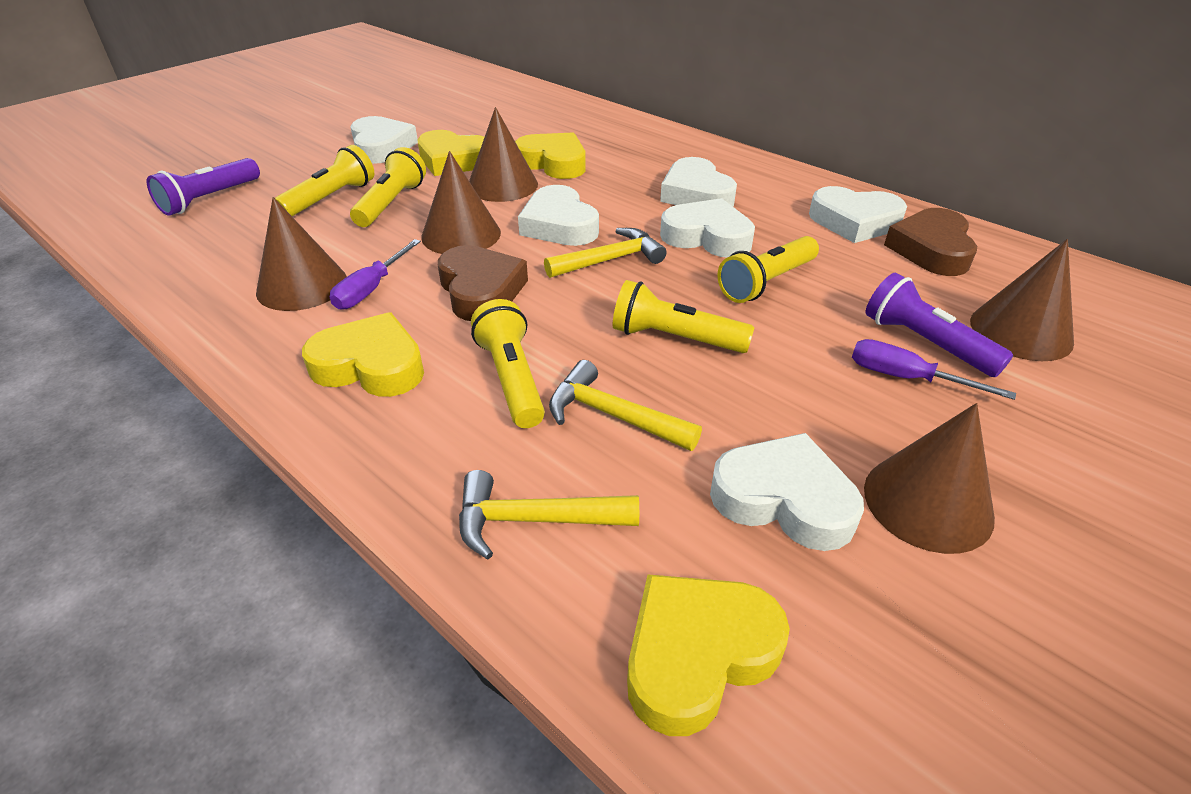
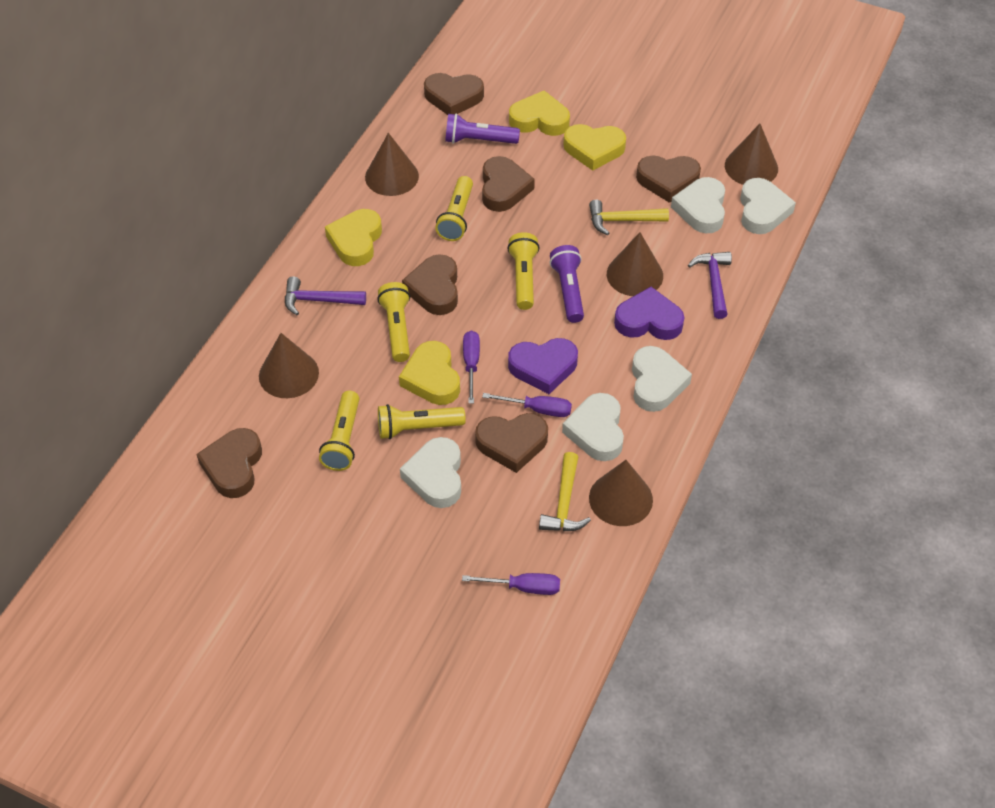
brown heart: 2 -> 6
purple hammer: 0 -> 2
purple heart: 0 -> 2
purple screwdriver: 2 -> 3
white heart: 6 -> 5
yellow hammer: 3 -> 2

